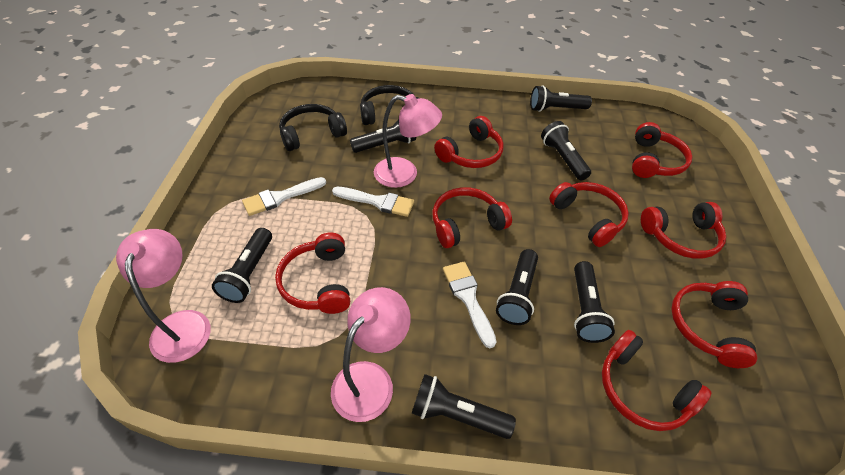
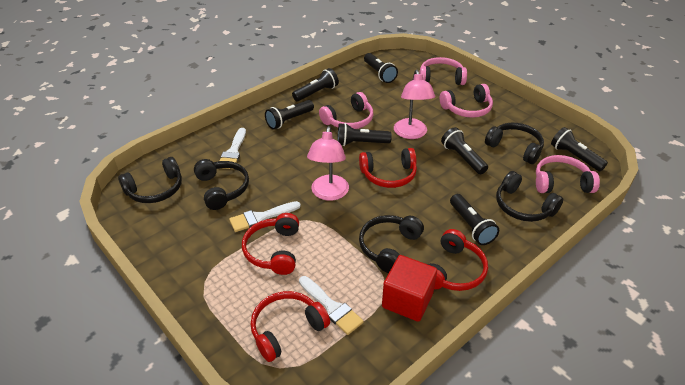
black headphones: 2 -> 5
pink headphones: 0 -> 4
pink lamp: 3 -> 2
red cube: 0 -> 1
red headphones: 8 -> 4

